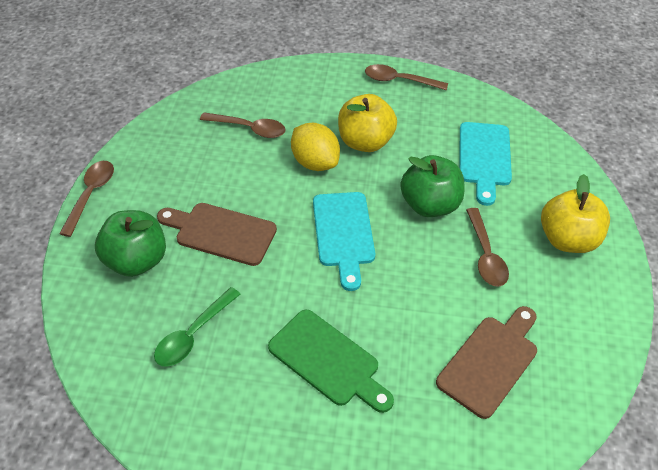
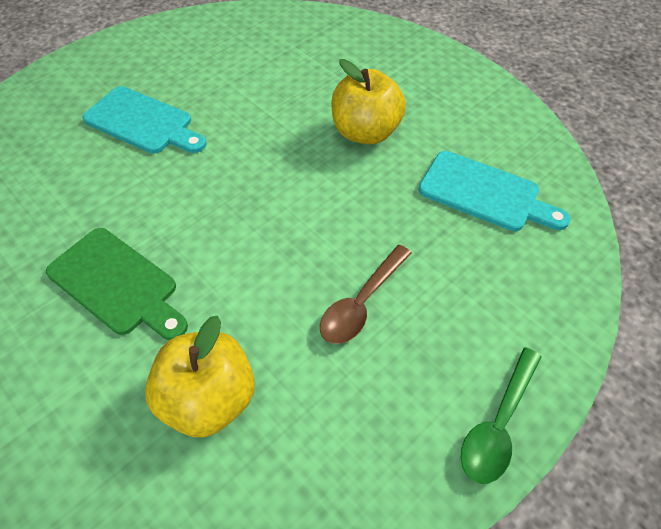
brown cutting board: 2 -> 0
brown spoon: 4 -> 1
green apple: 2 -> 0
yellow lemon: 1 -> 0

